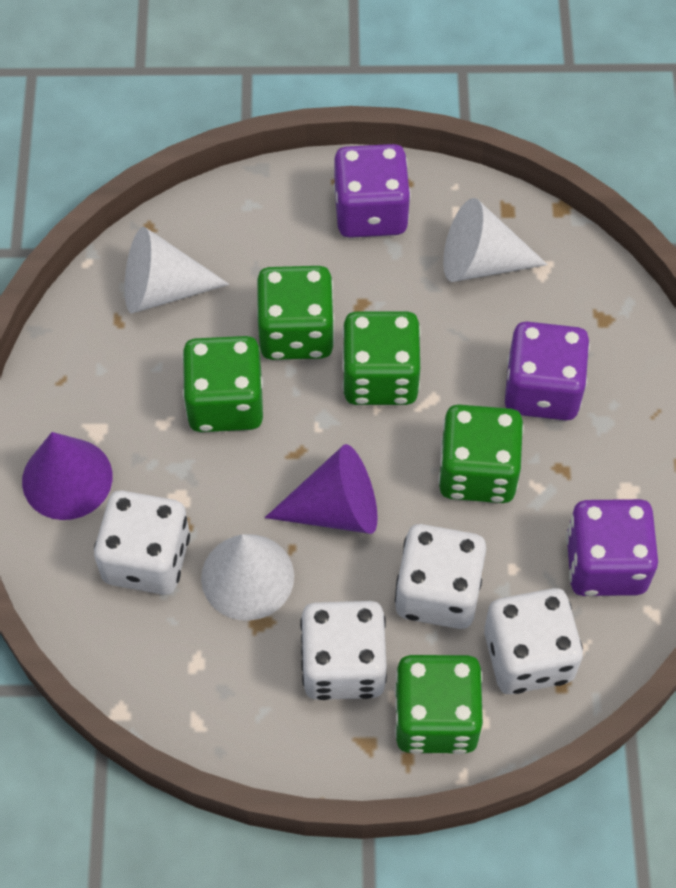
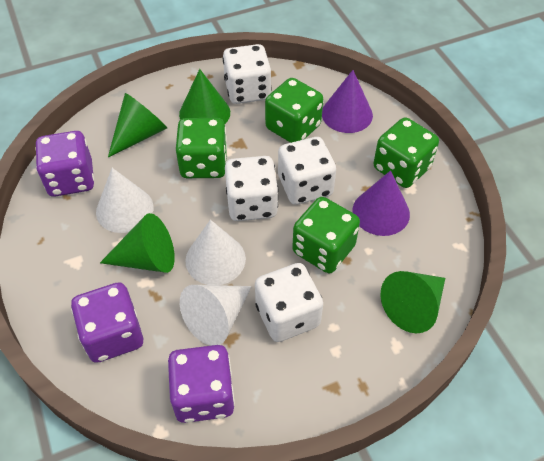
green cone: 0 -> 4
green dice: 5 -> 4

